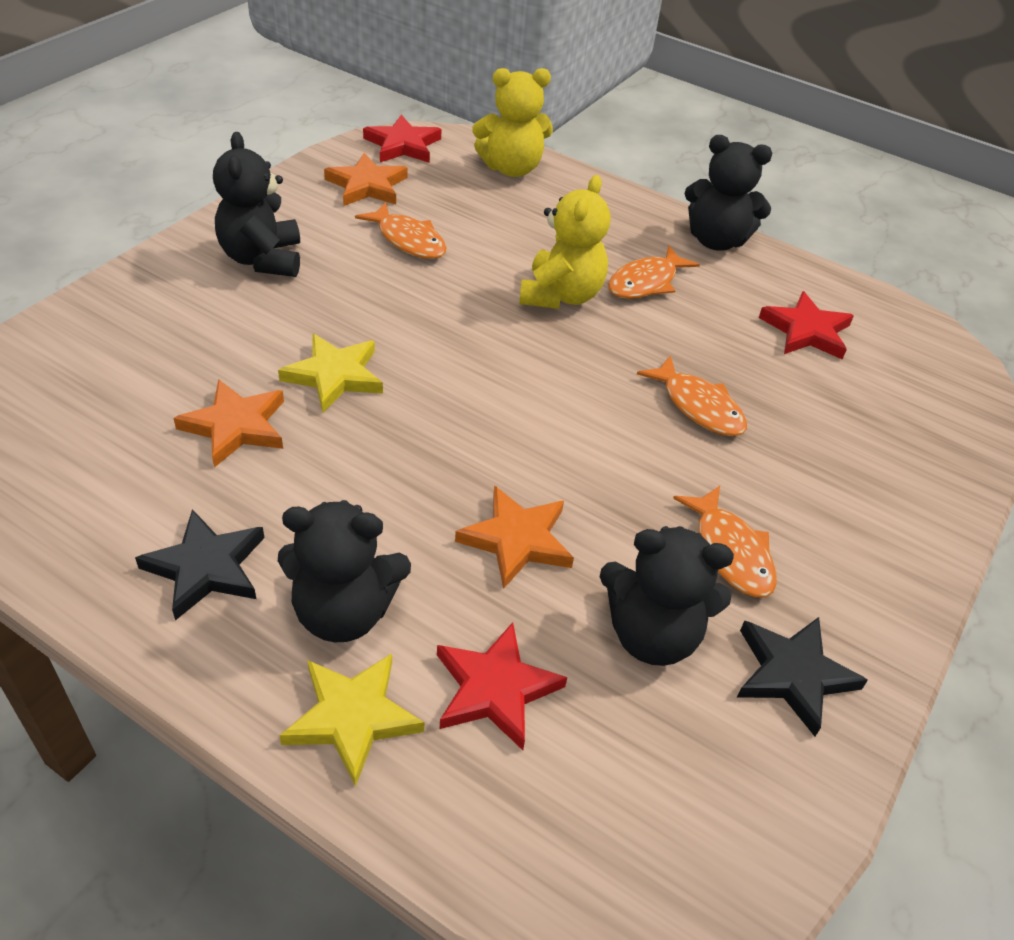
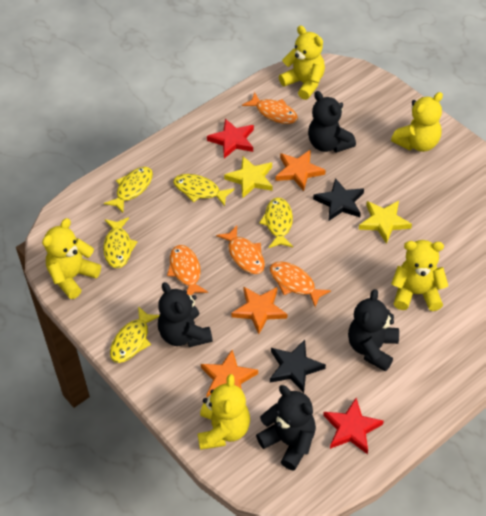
red star: 3 -> 2
yellow fish: 0 -> 5
yellow teddy bear: 2 -> 5

